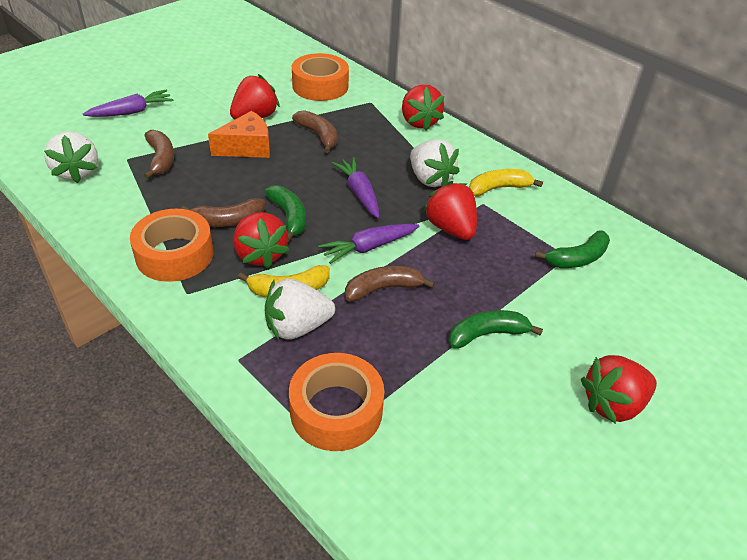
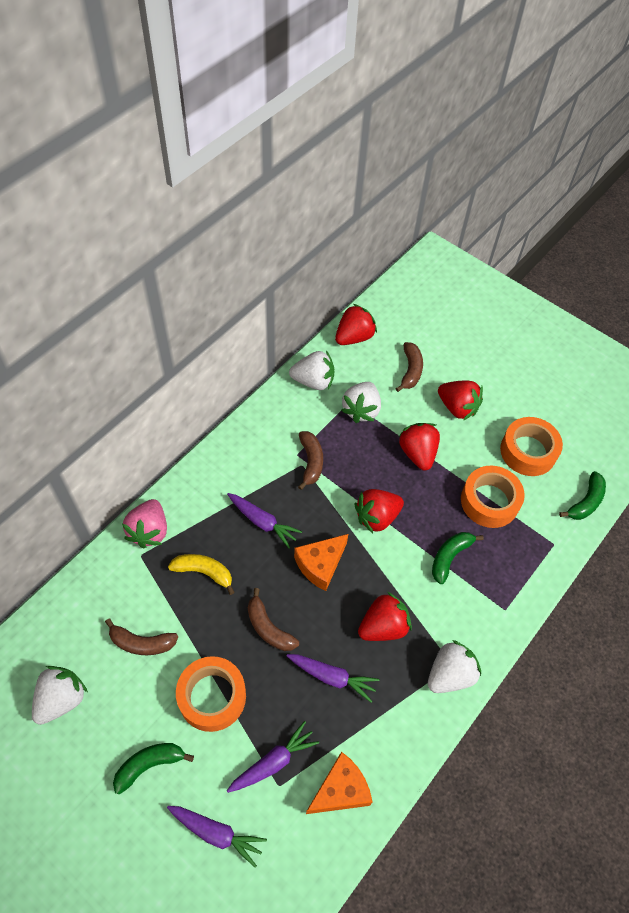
orange cheese: 1 -> 2
pink strawberry: 0 -> 1
purple carrot: 3 -> 4
white strawberry: 3 -> 4
yellow banana: 2 -> 1

